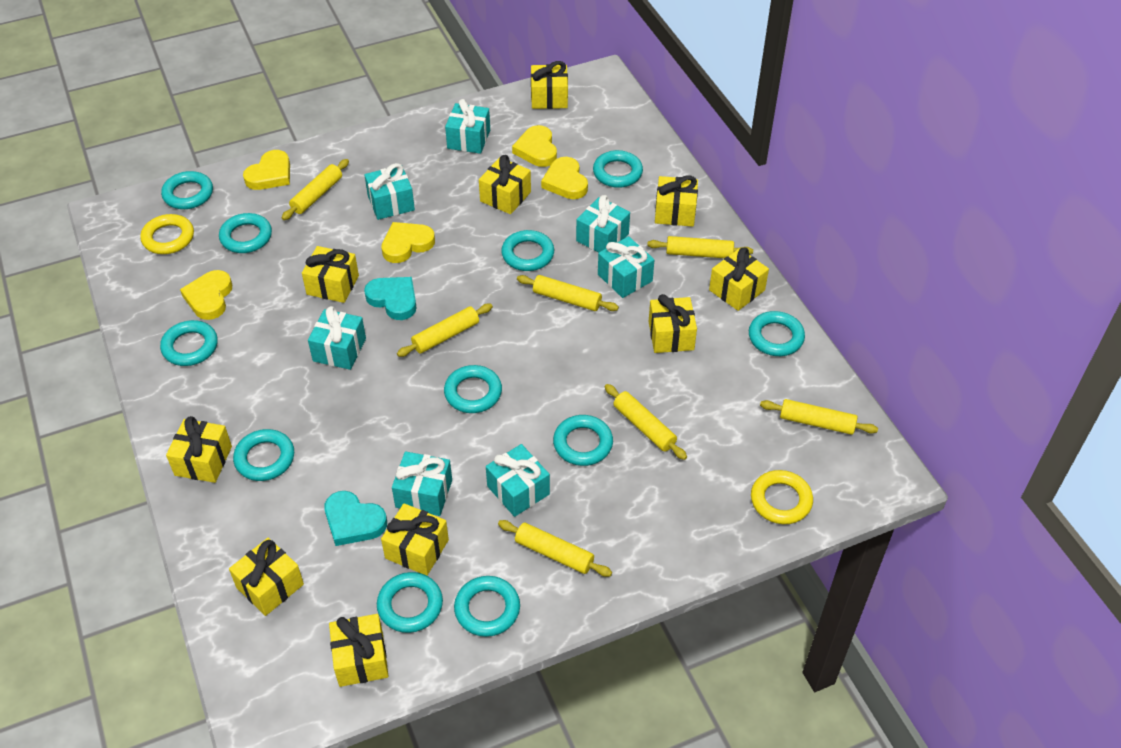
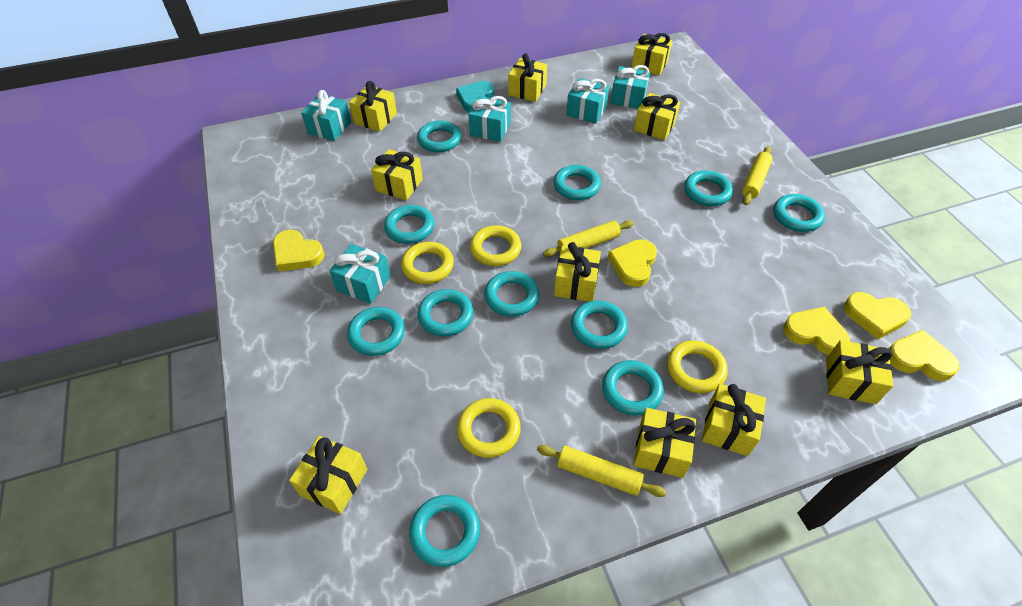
turquoise gift: 7 -> 5
turquoise heart: 2 -> 1
yellow ring: 2 -> 4
yellow rolling pin: 7 -> 3

